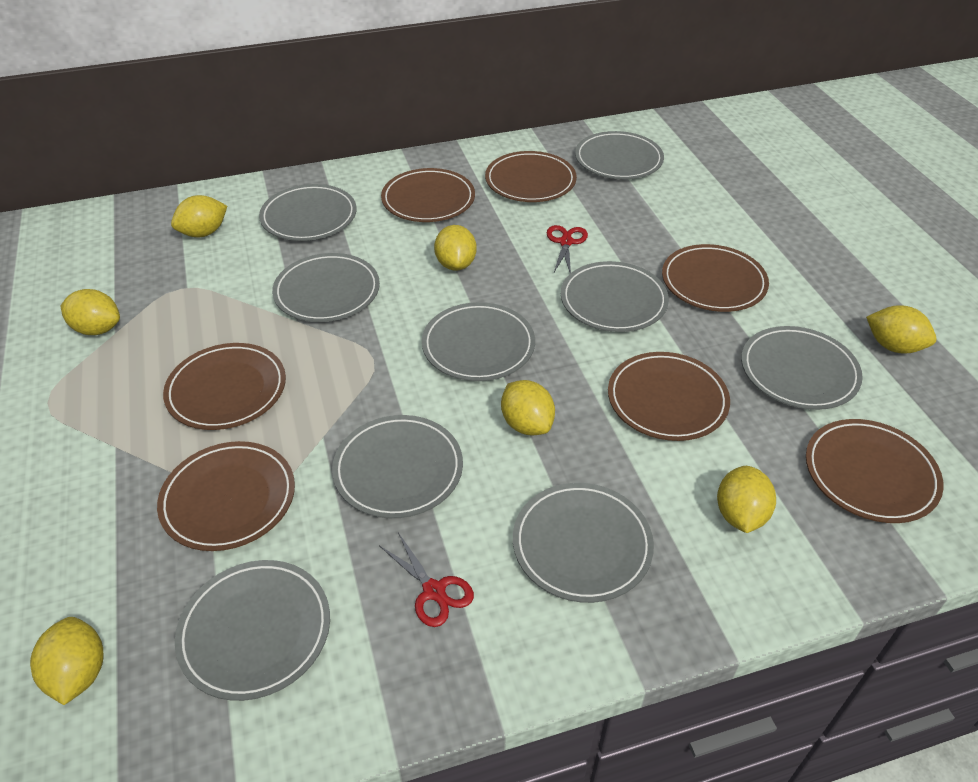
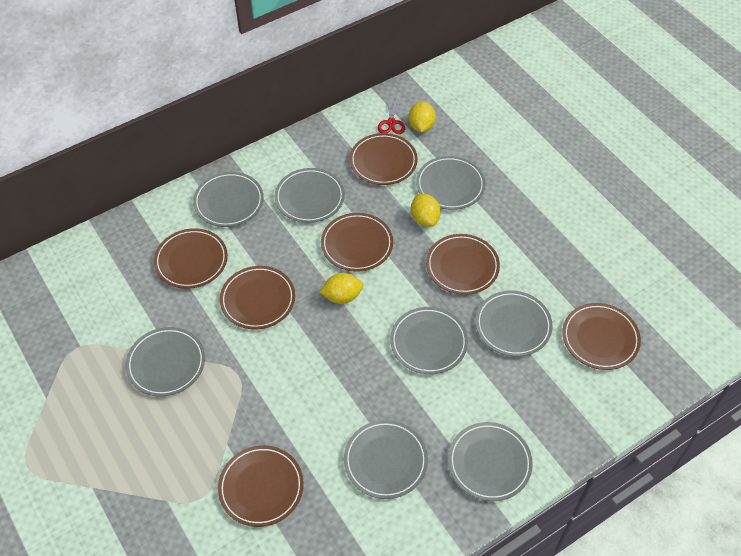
grey plate: 9 -> 8
red scissors: 2 -> 1
yellow lemon: 7 -> 3

